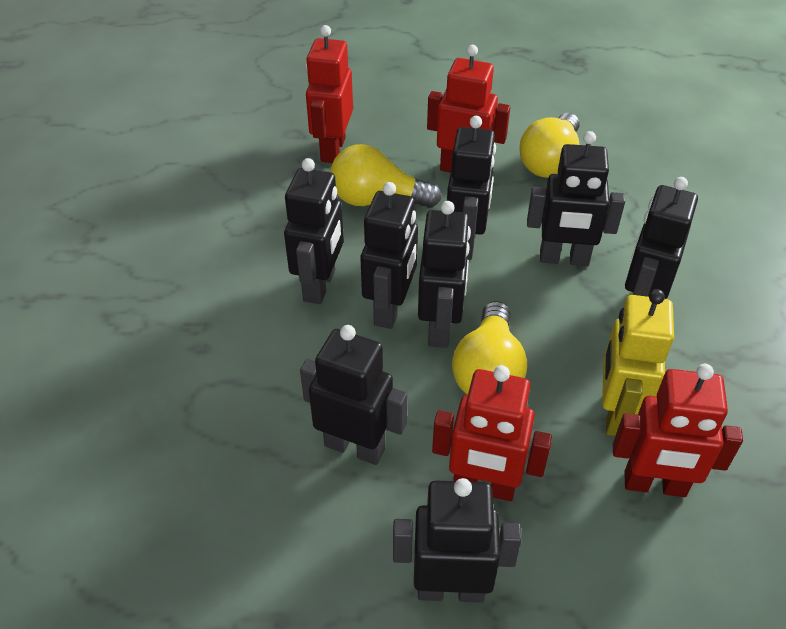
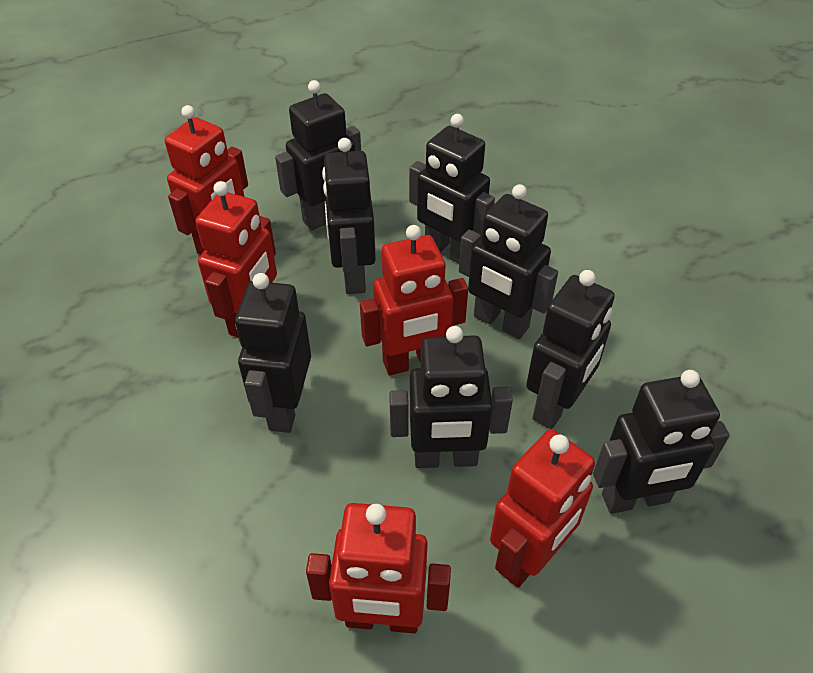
red robot: 4 -> 5
yellow light bulb: 3 -> 0
yellow robot: 1 -> 0

